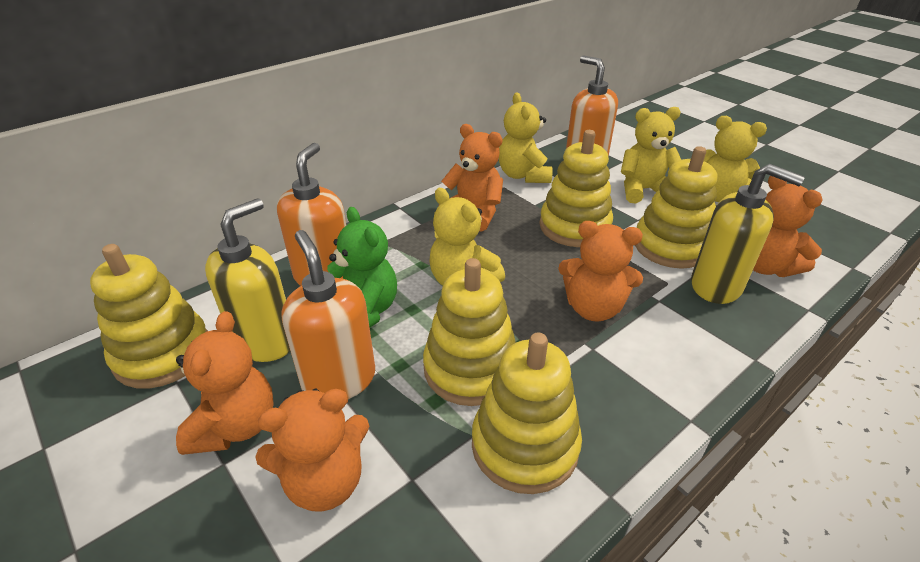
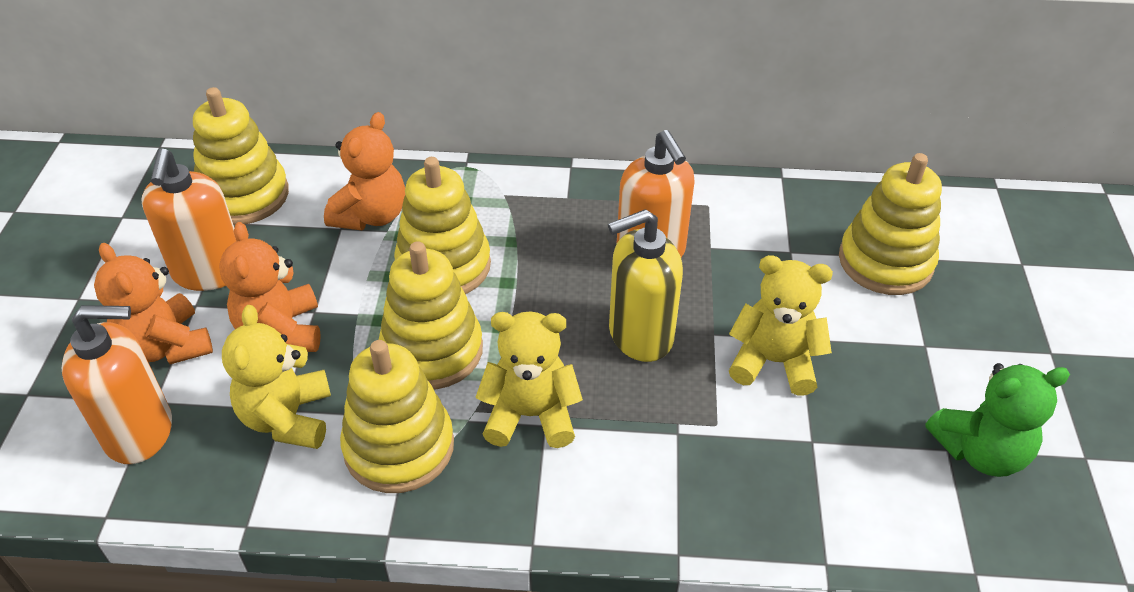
orange teddy bear: 5 -> 3
yellow soap dispenser: 2 -> 1
yellow teddy bear: 4 -> 3

